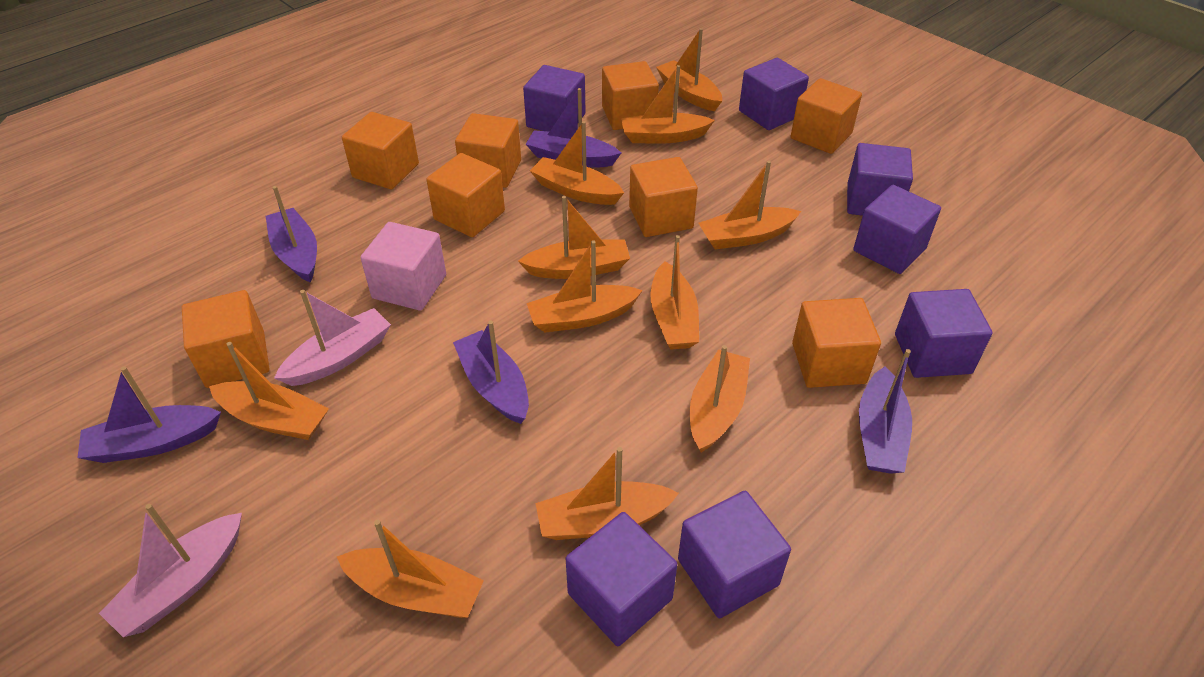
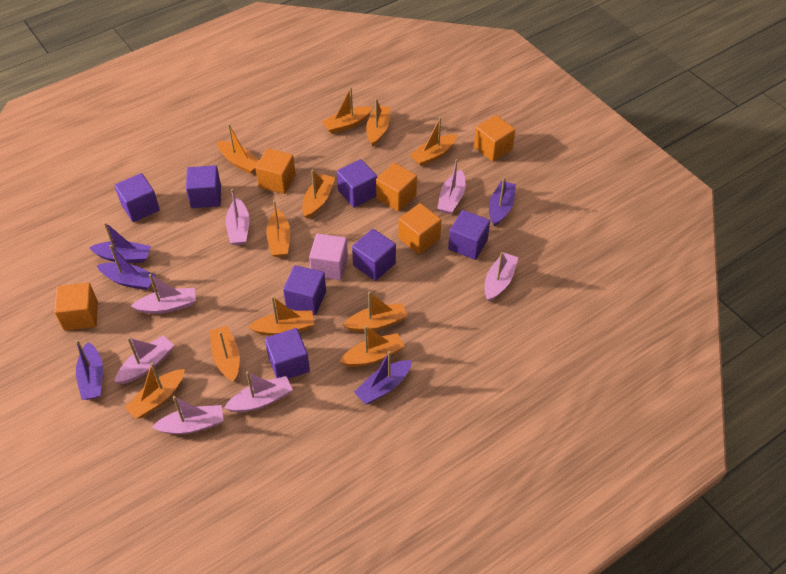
orange cube: 8 -> 5
pink boat: 2 -> 7

